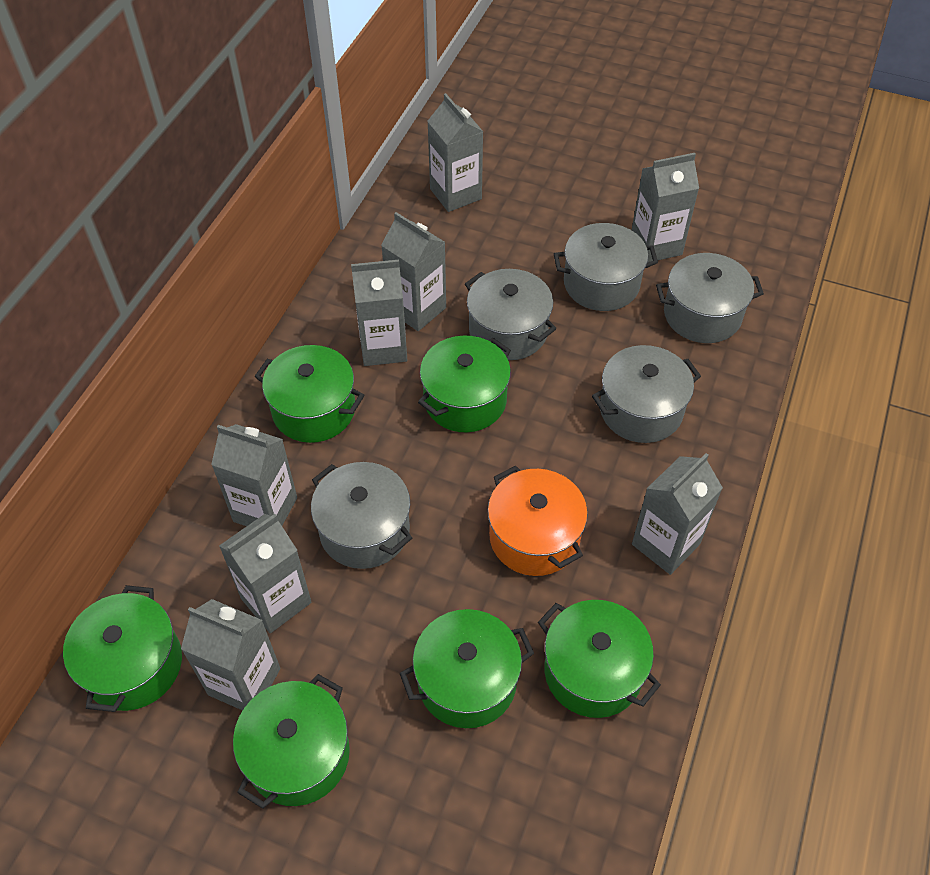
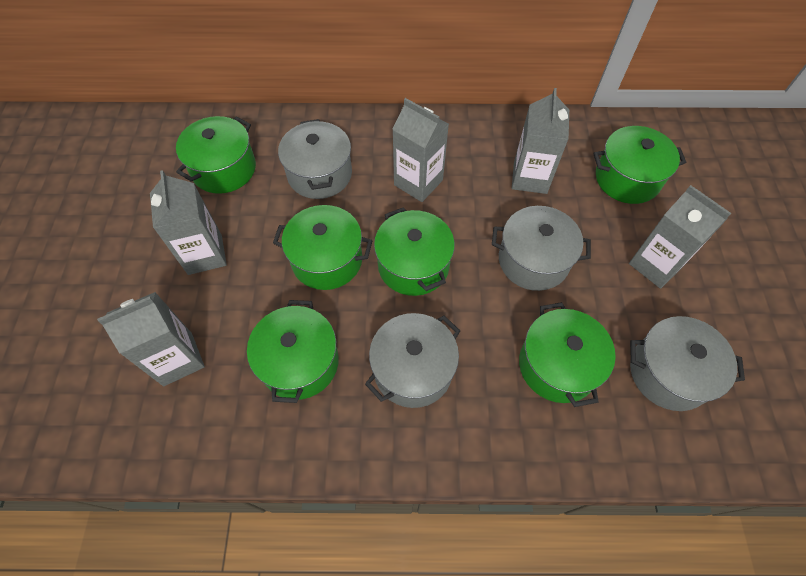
grey carton: 8 -> 5
grey pot: 5 -> 4
orange pot: 1 -> 0

